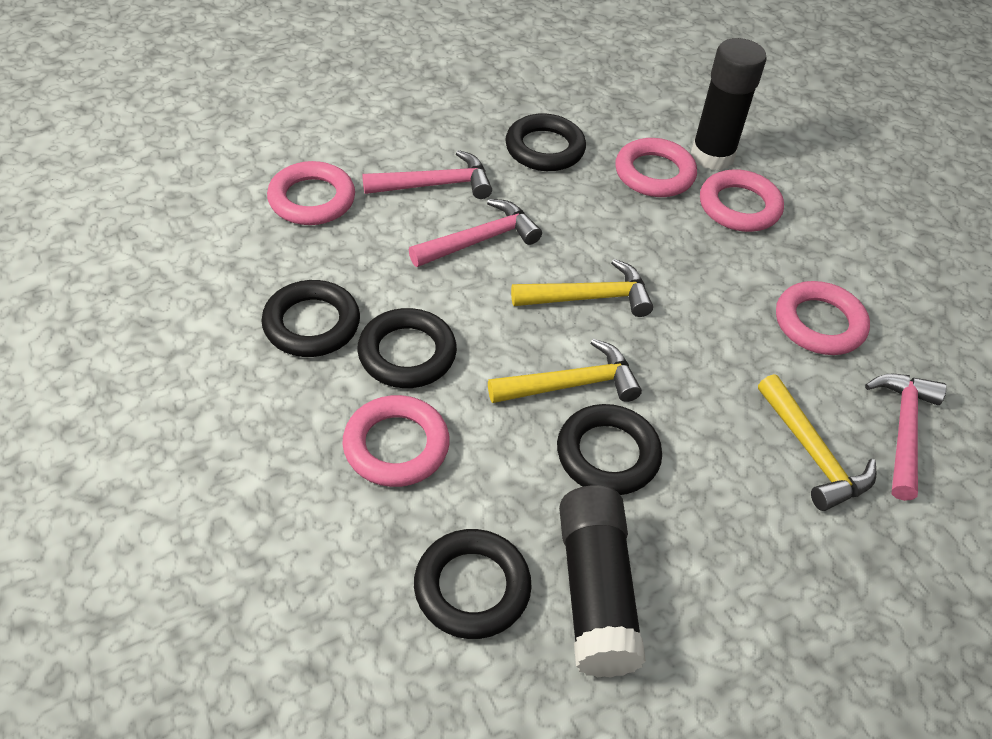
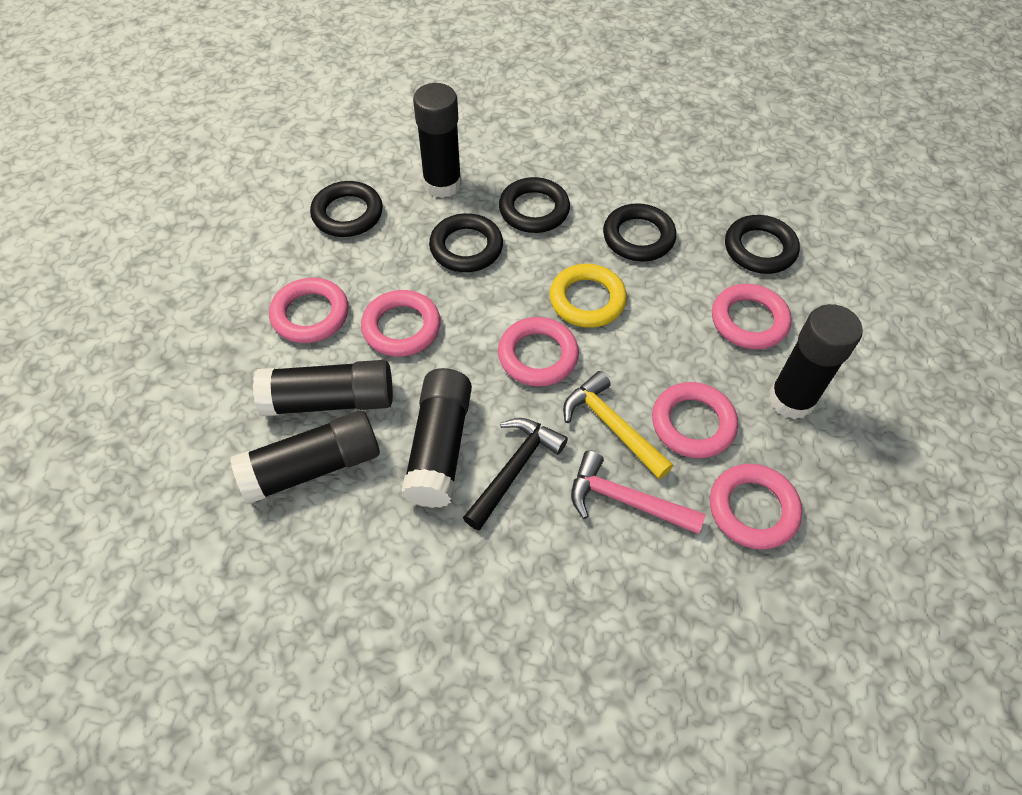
black glue stick: 2 -> 5
black hammer: 0 -> 1
pink hammer: 3 -> 1
pink ring: 5 -> 6
yellow hammer: 3 -> 1
yellow ring: 0 -> 1

